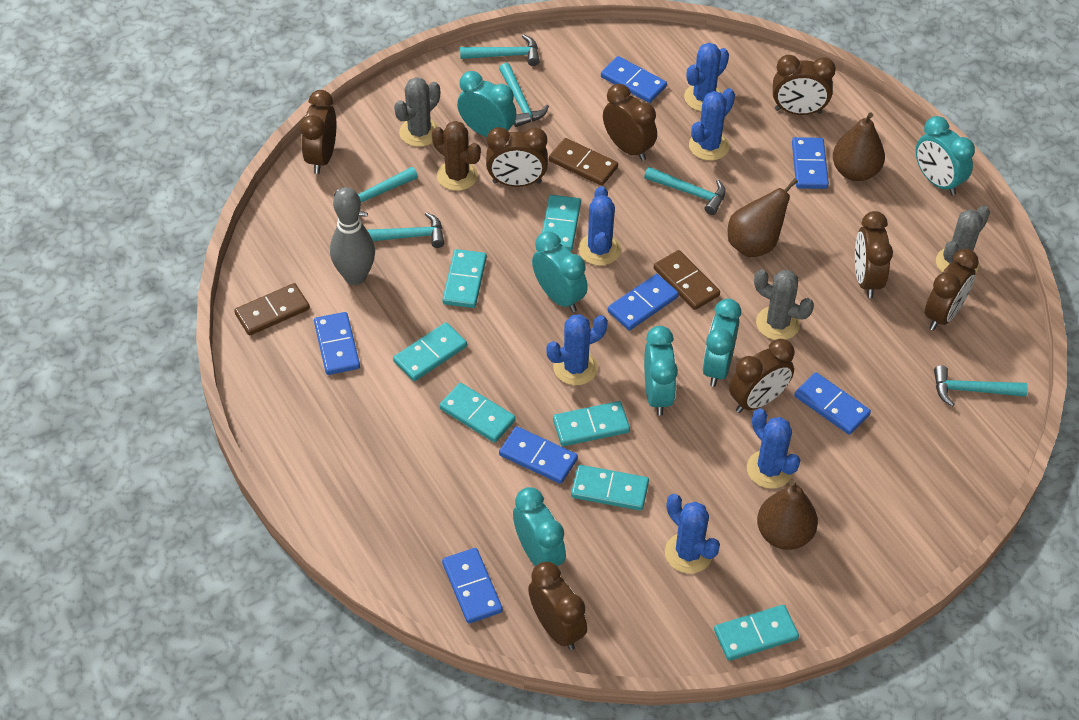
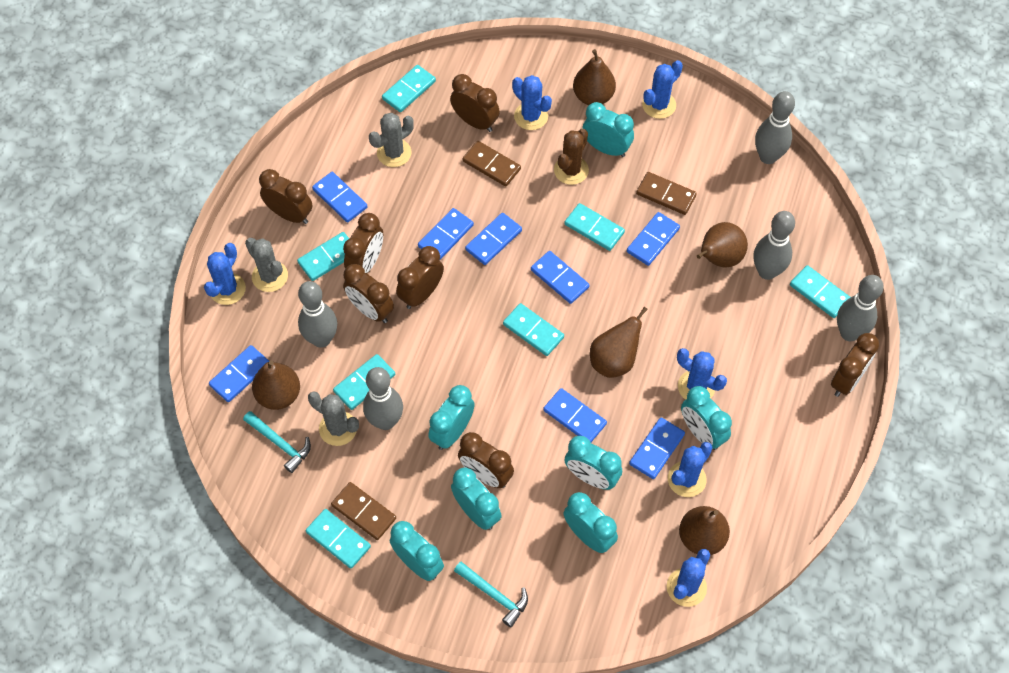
blue domino: 7 -> 8
brown clock: 8 -> 7
brown pear: 3 -> 5
grey bowling pin: 1 -> 5
turquoise clock: 6 -> 7
turquoise hammer: 6 -> 2

